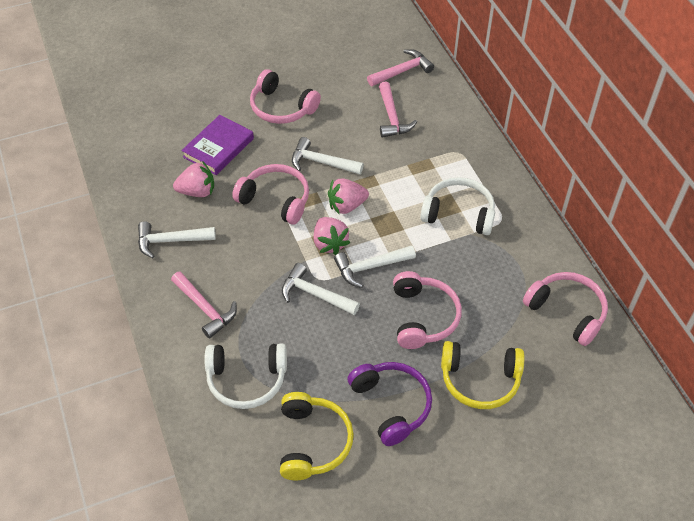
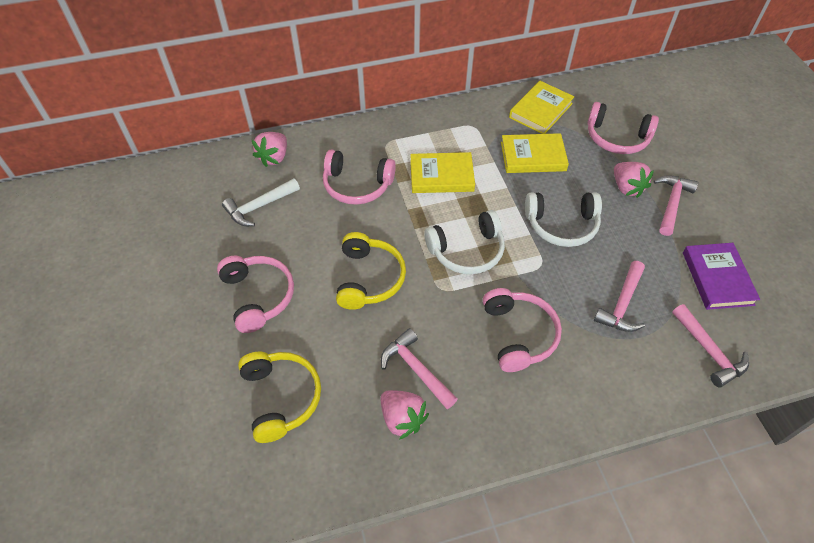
pink hammer: 3 -> 4
purple headphones: 1 -> 0
white hammer: 4 -> 1
yellow book: 0 -> 3

